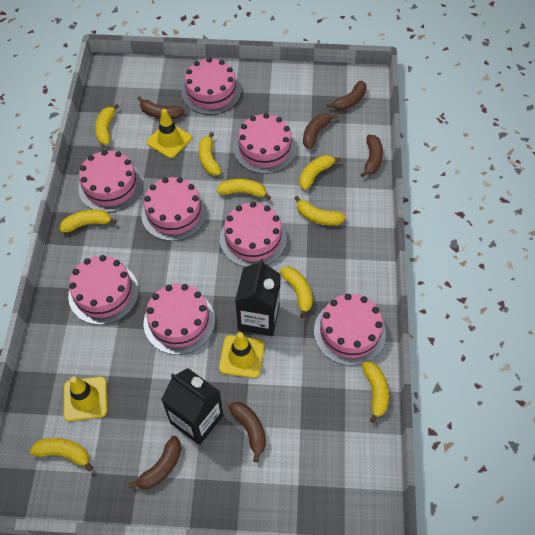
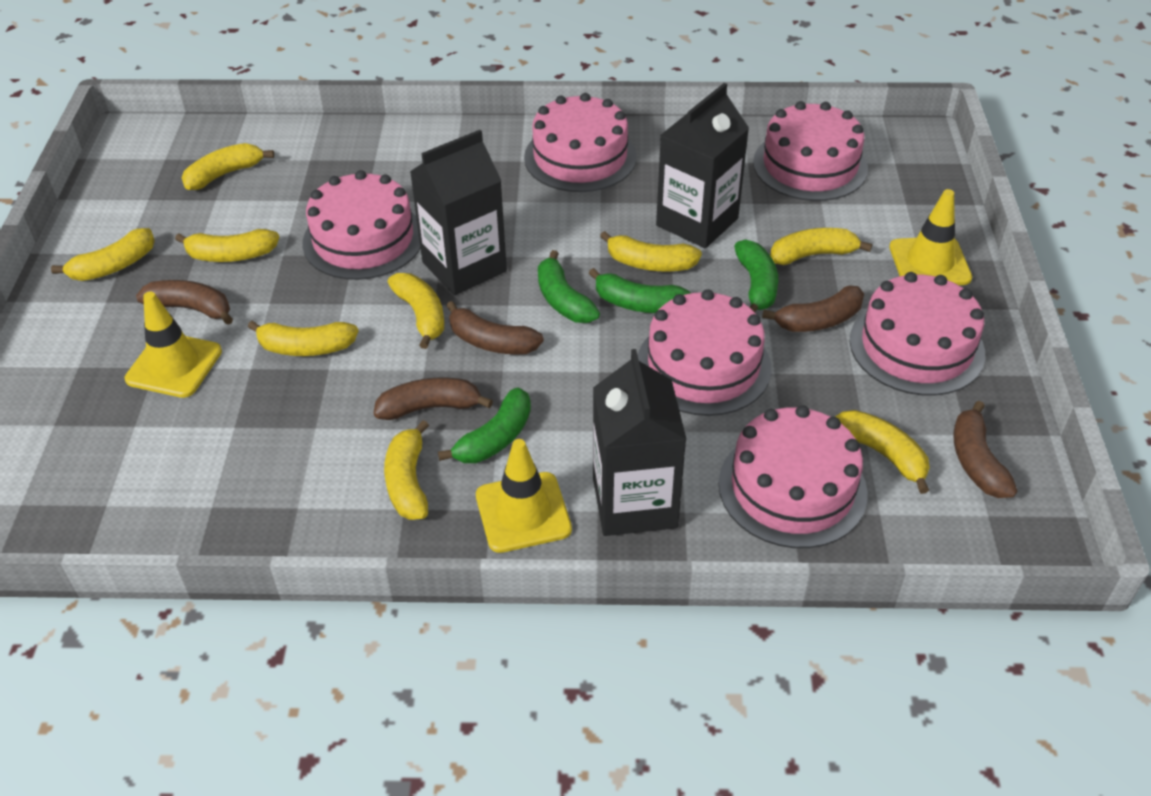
black carton: 2 -> 3
brown banana: 6 -> 5
green banana: 0 -> 4
pink cake: 8 -> 6

